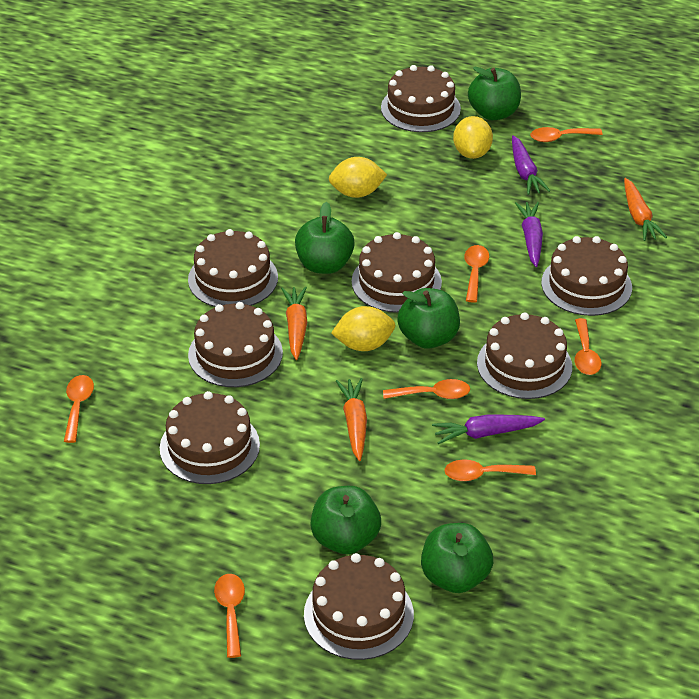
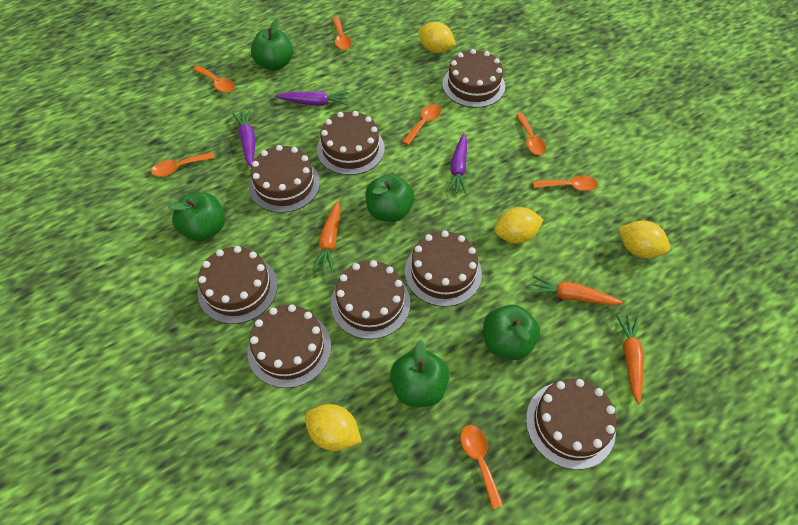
yellow lemon: 3 -> 4

